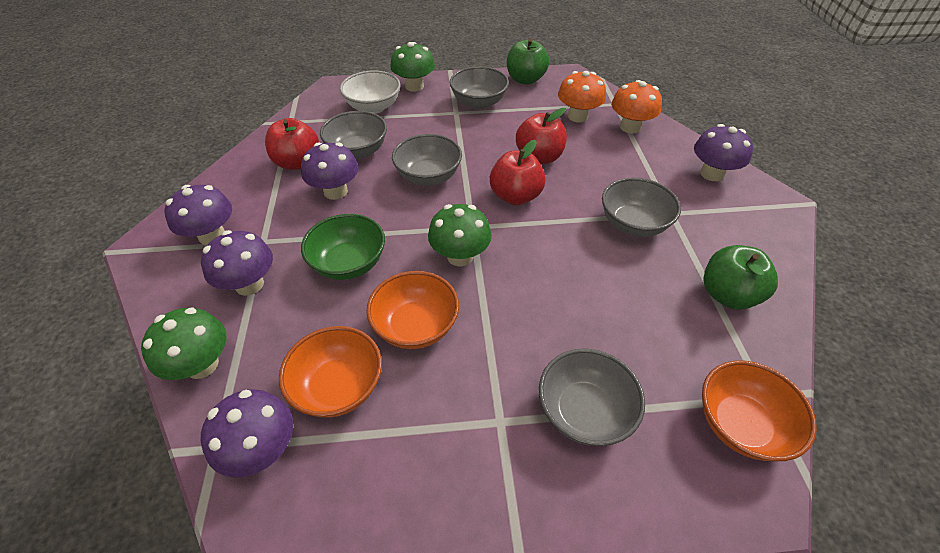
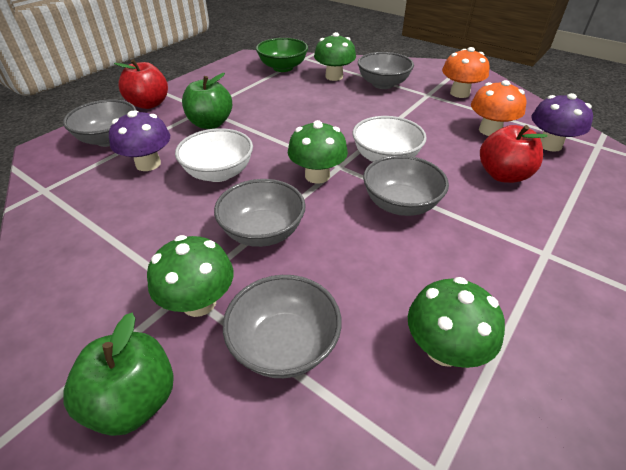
green mushroom: 3 -> 4
orange bowl: 3 -> 0
purple mushroom: 5 -> 2
red apple: 3 -> 2
white bowl: 1 -> 2

